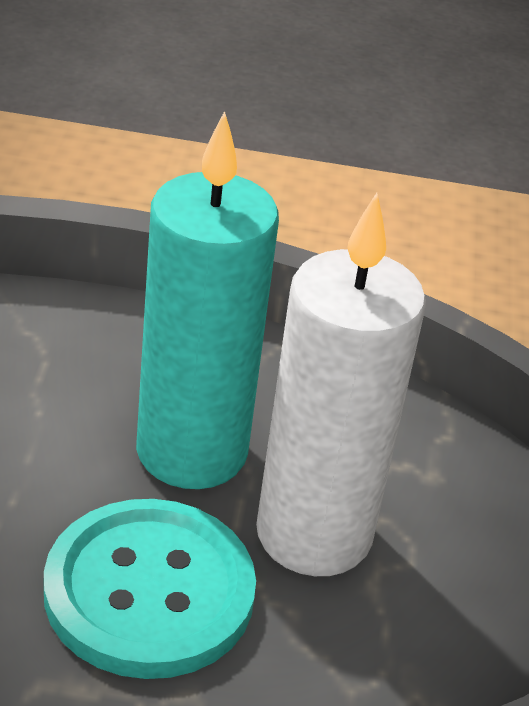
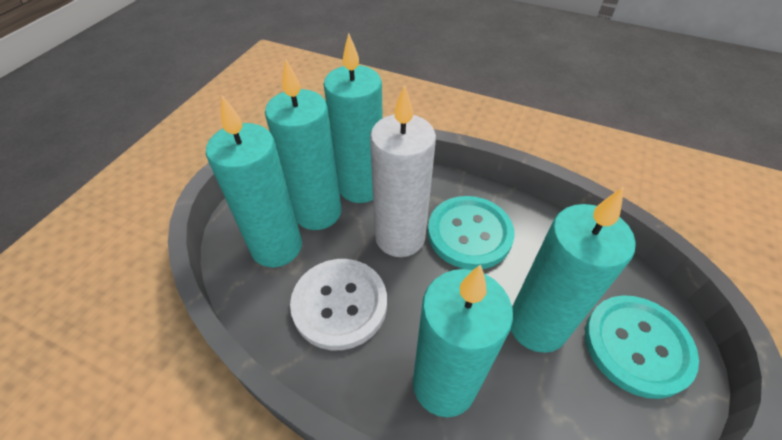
turquoise button: 1 -> 2
turquoise candle: 1 -> 5
white button: 0 -> 1

